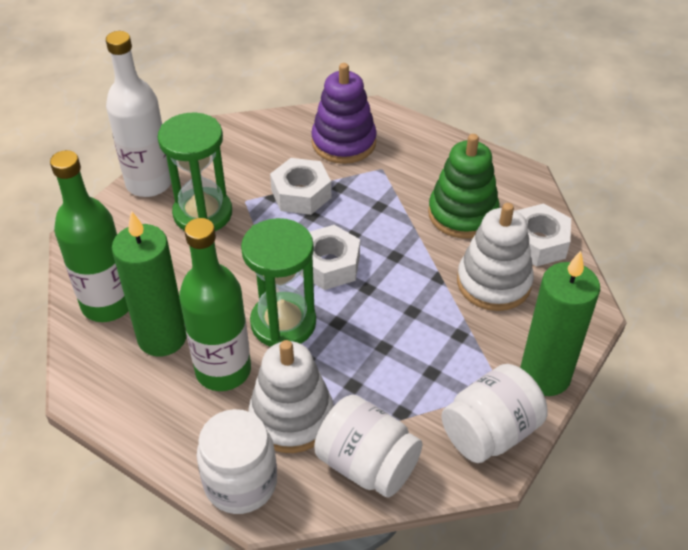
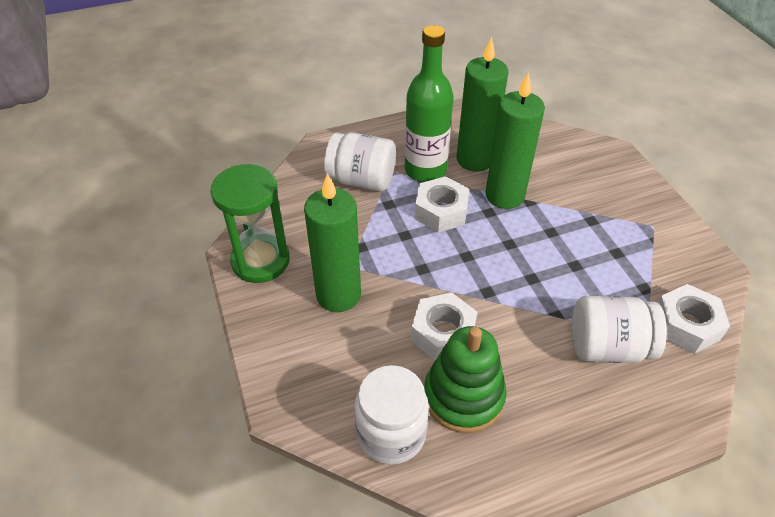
green bottle: 2 -> 1
green candle: 2 -> 3
green hourglass: 2 -> 1
purple stacking toy: 1 -> 0
white bottle: 1 -> 0
white stacking toy: 2 -> 0

